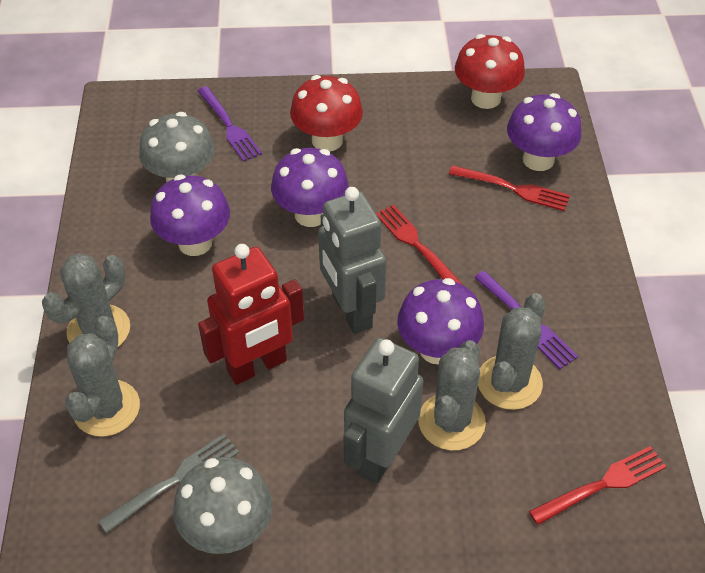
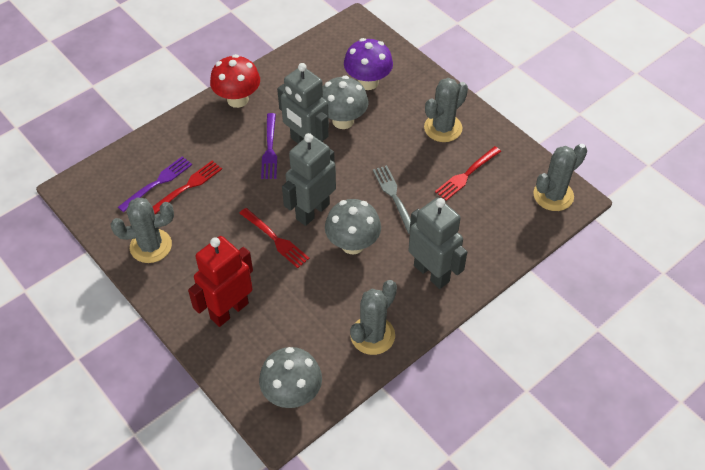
grey mushroom: 2 -> 3
grey robot: 2 -> 3
purple mushroom: 4 -> 1
red mushroom: 2 -> 1

